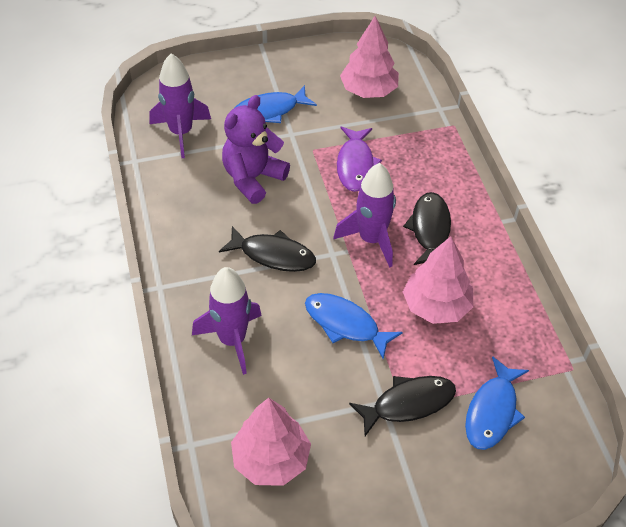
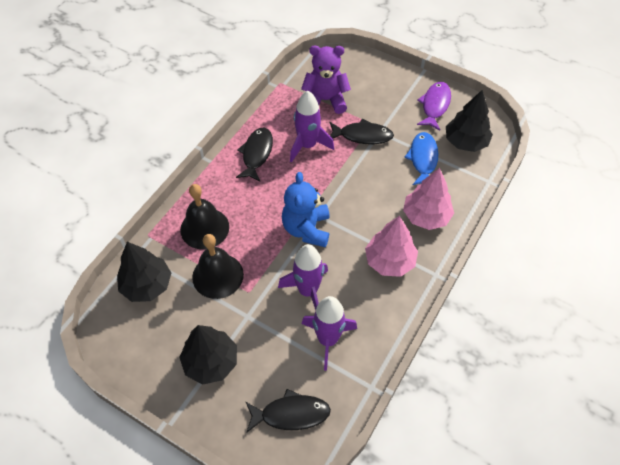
black bell: 0 -> 2
black tree: 0 -> 3
blue fish: 3 -> 1
blue teddy bear: 0 -> 1
pink tree: 3 -> 2

